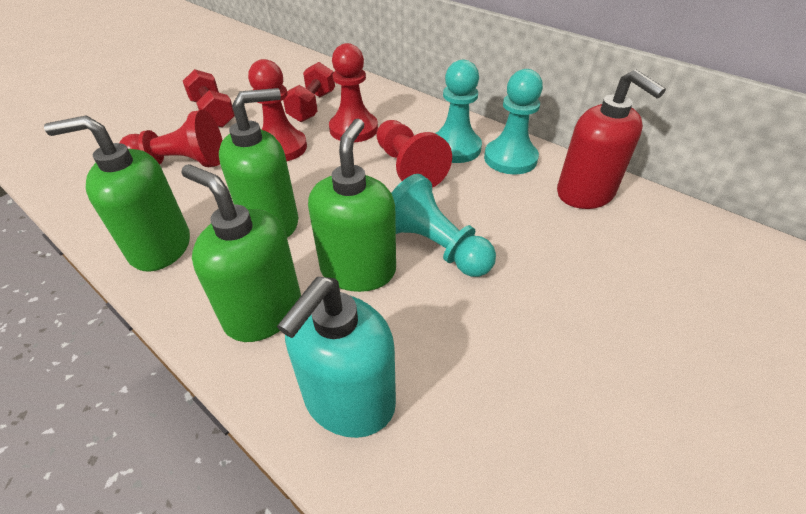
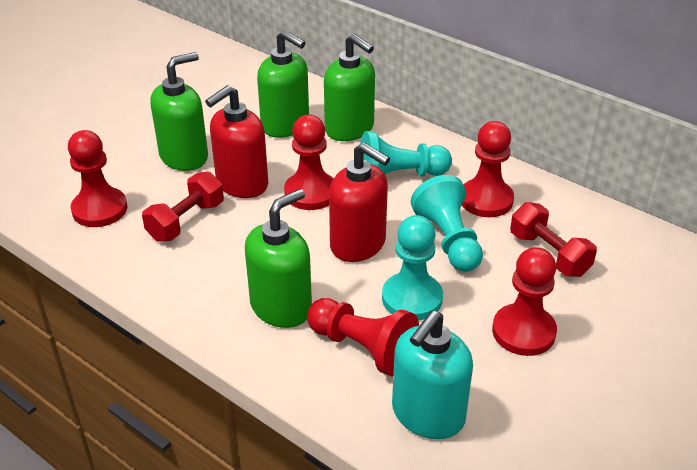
red pawn: 4 -> 5
red soap dispenser: 1 -> 2

